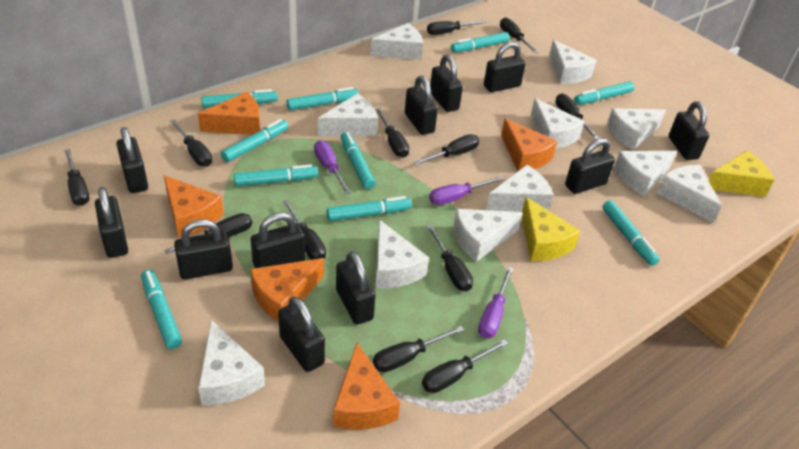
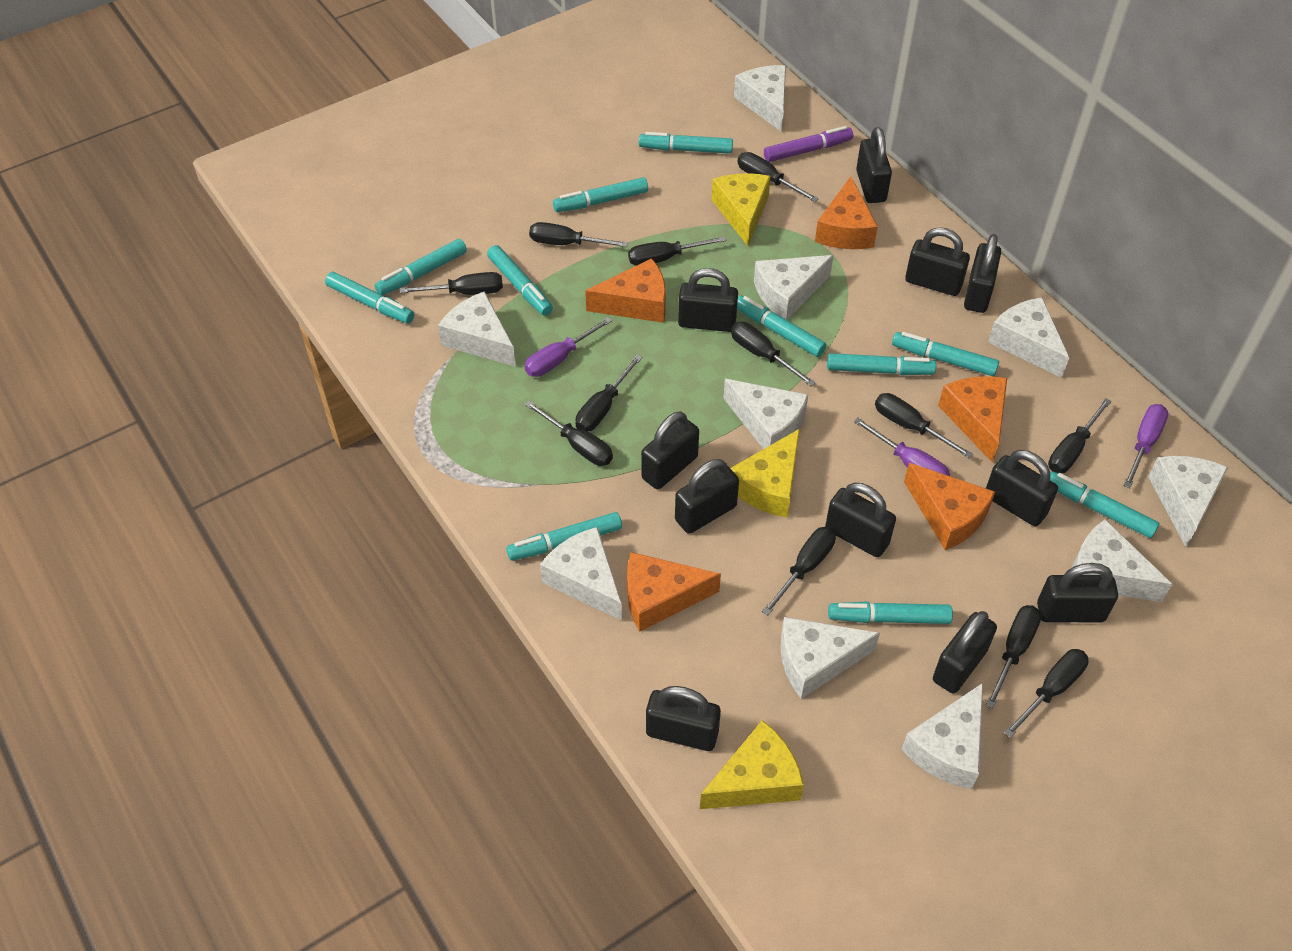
purple marker: 0 -> 1
turquoise marker: 10 -> 11
white cheese: 11 -> 10
yellow cheese: 2 -> 3

